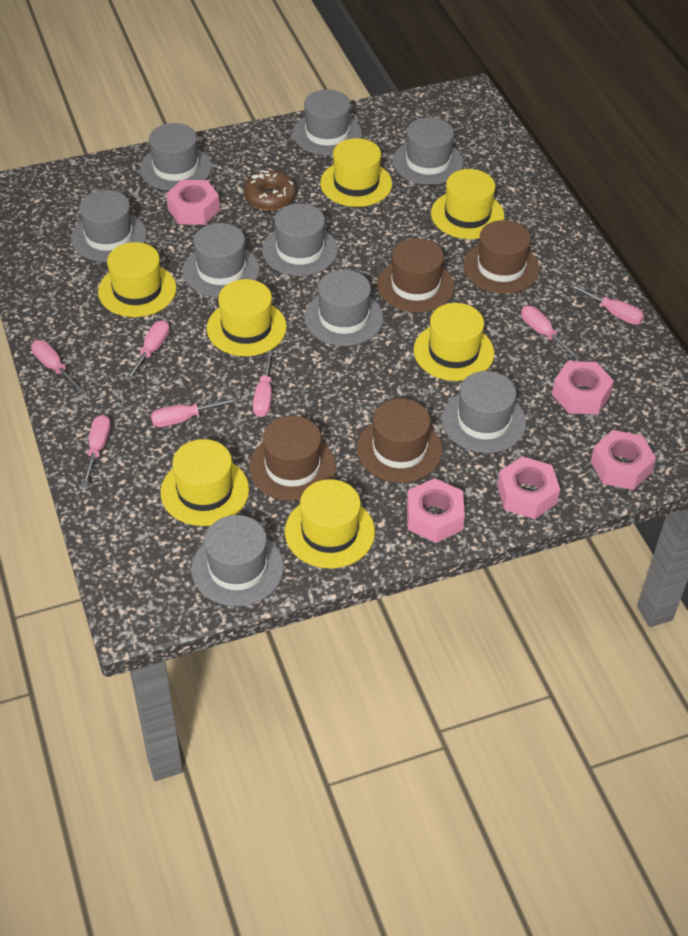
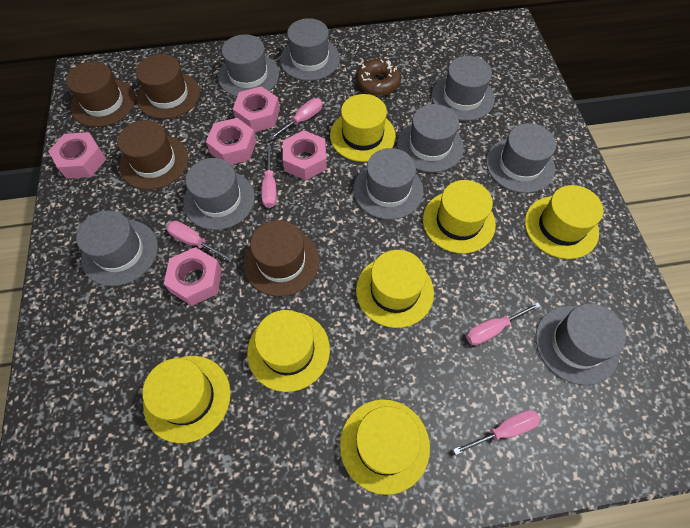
pink screwdriver: 7 -> 5

